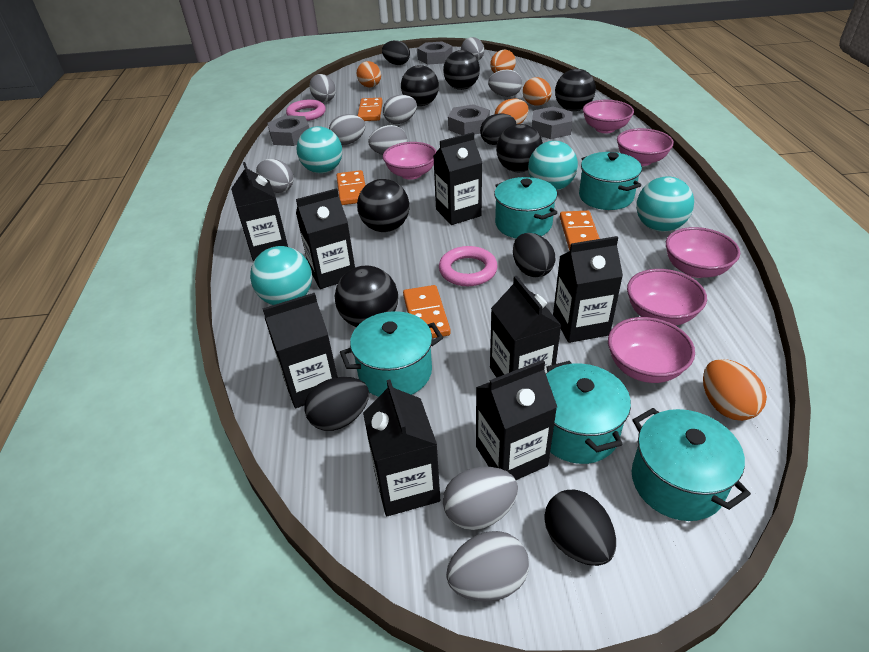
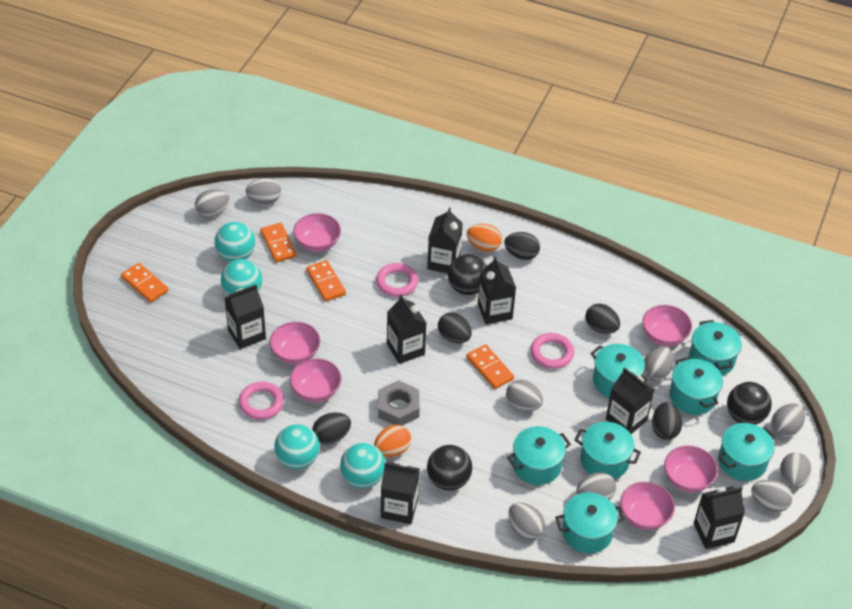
black ball: 6 -> 3
black carton: 8 -> 7
grey nut: 4 -> 1
orange egg: 5 -> 2
pink ring: 2 -> 3
turquoise pot: 5 -> 7

